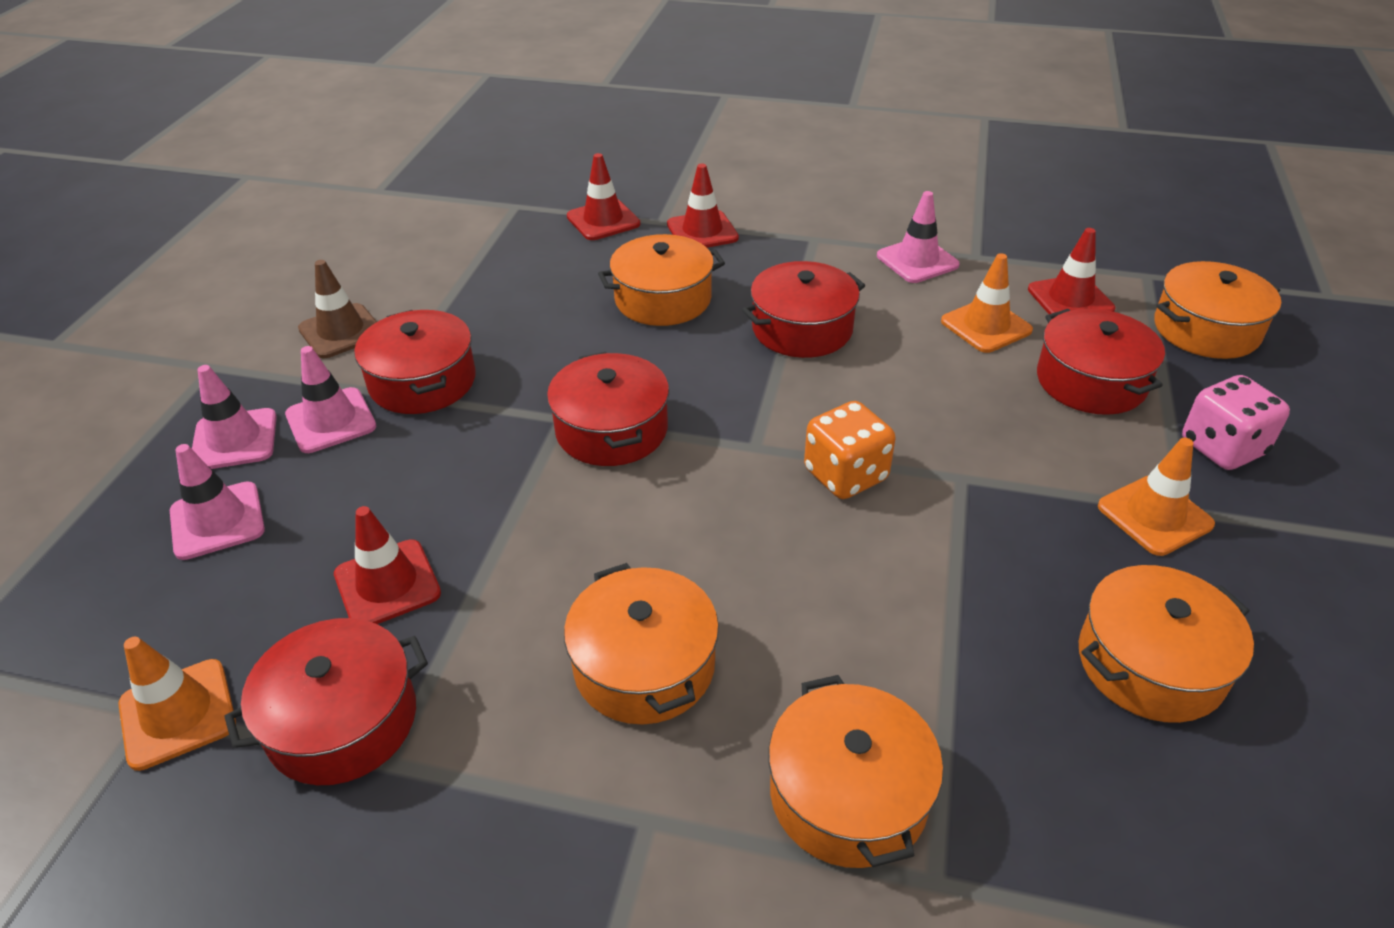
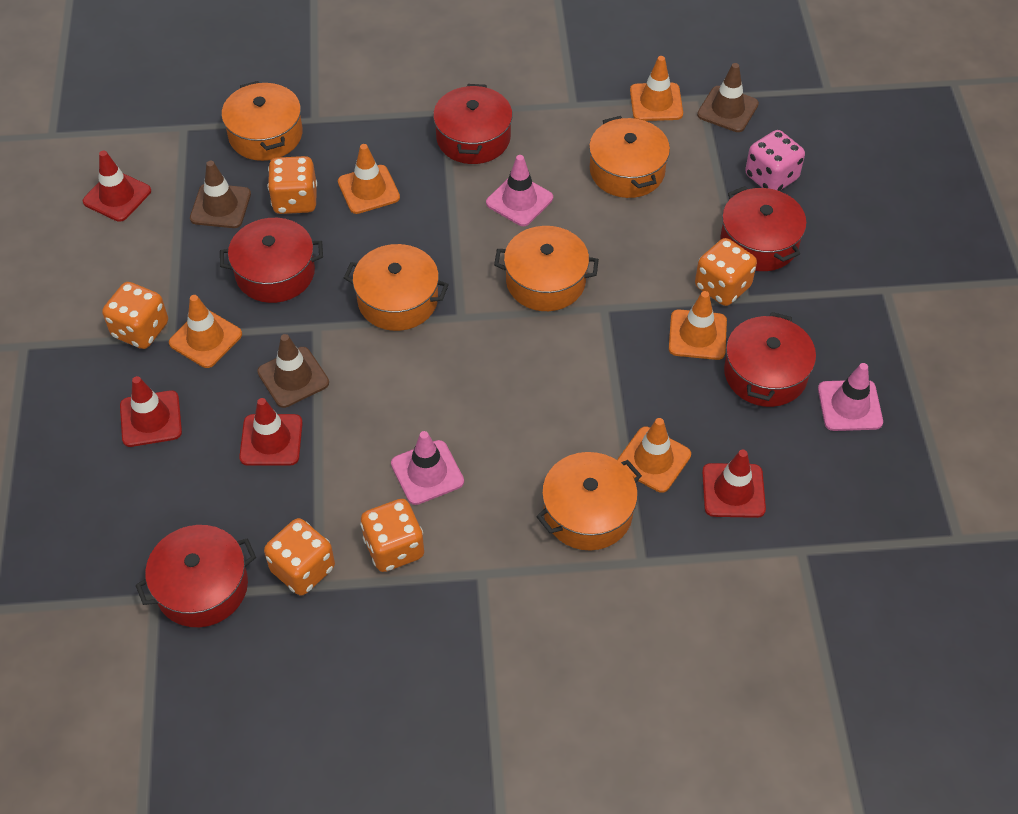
brown traffic cone: 1 -> 3
orange dice: 1 -> 5
orange traffic cone: 3 -> 5
pink traffic cone: 4 -> 3

